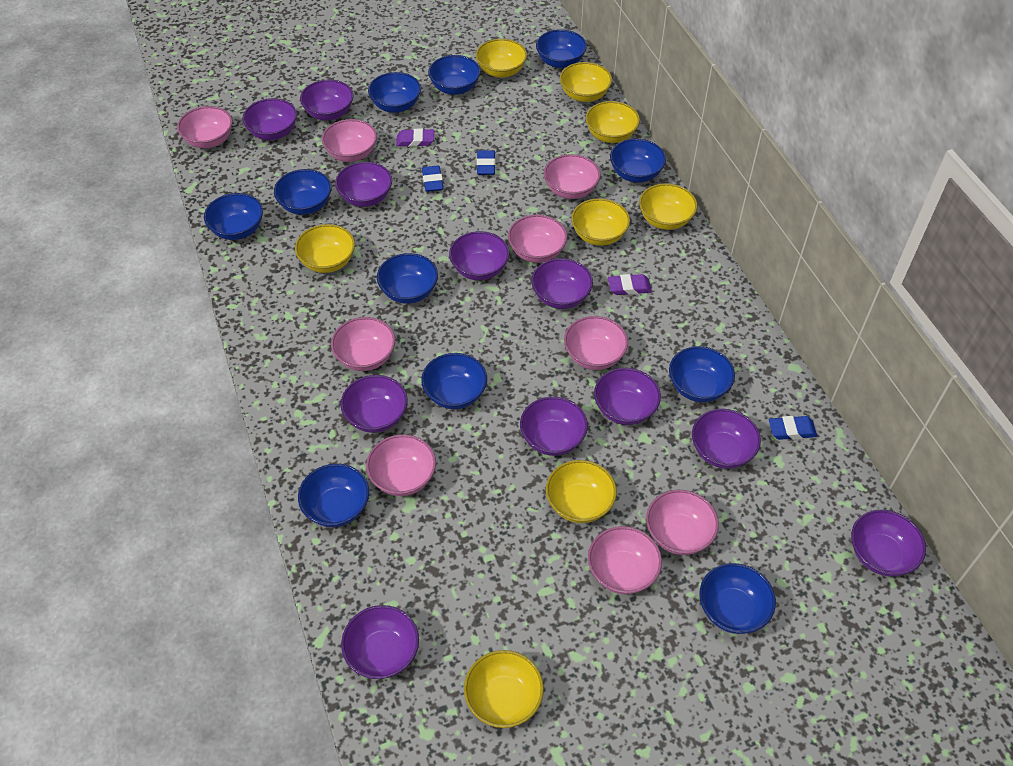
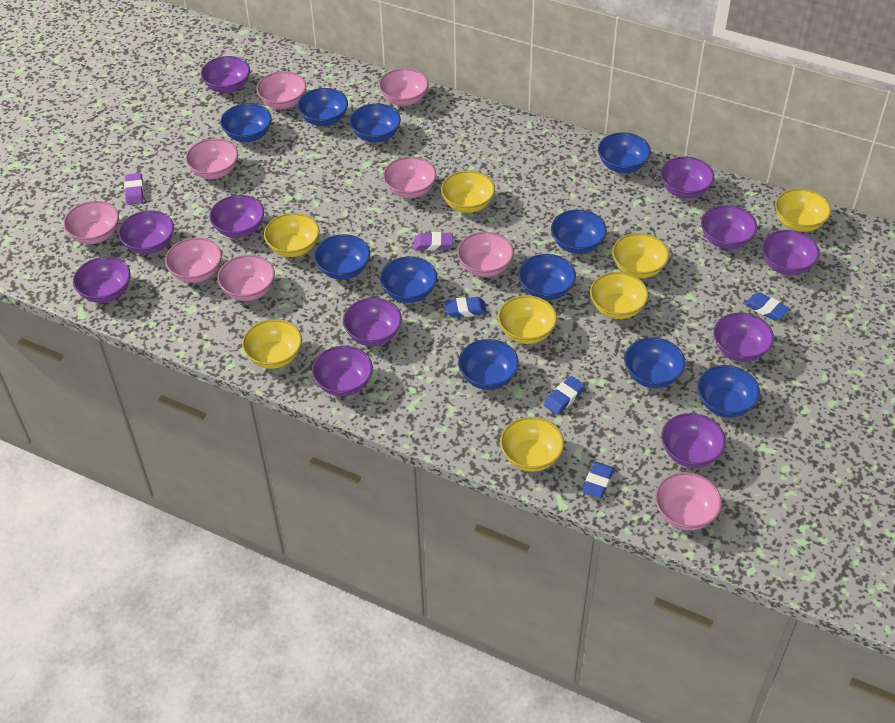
blue eraser: 3 -> 4

